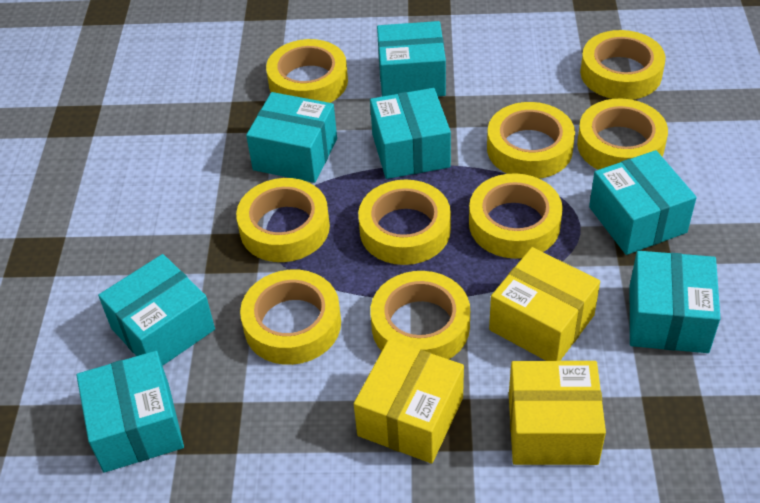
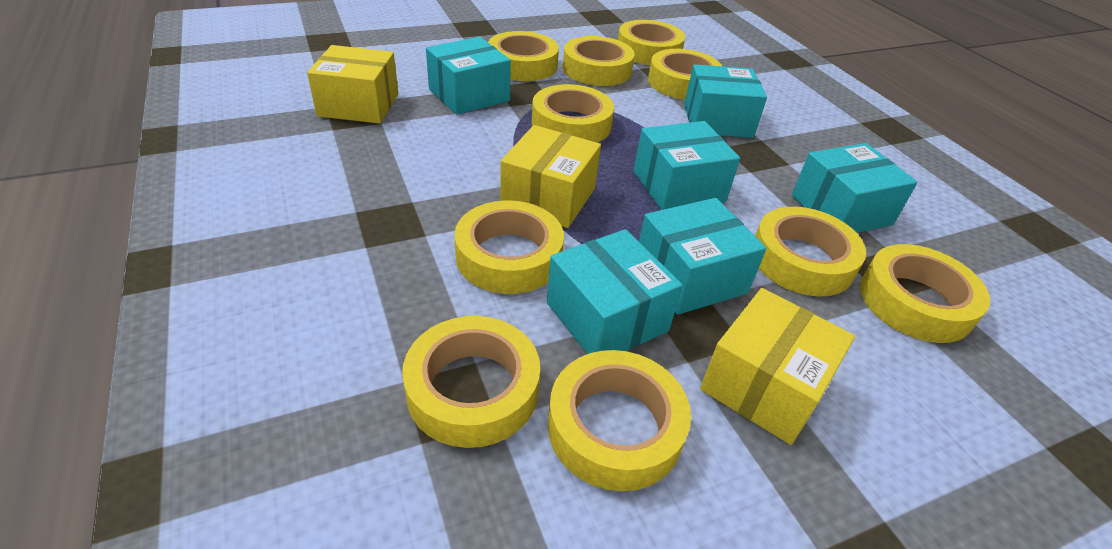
turquoise box: 7 -> 6
yellow tape: 9 -> 10

